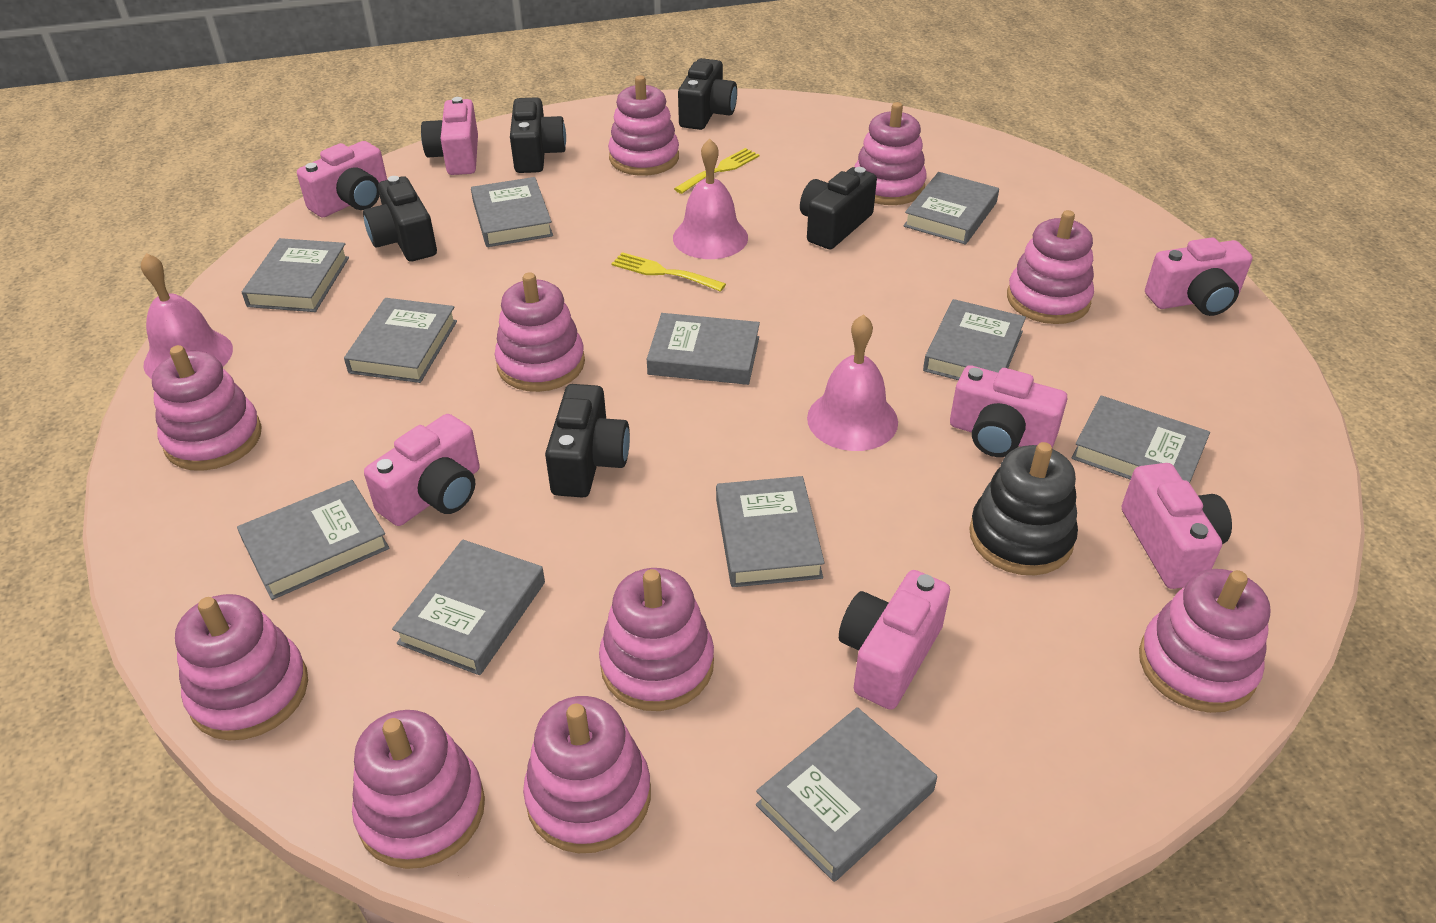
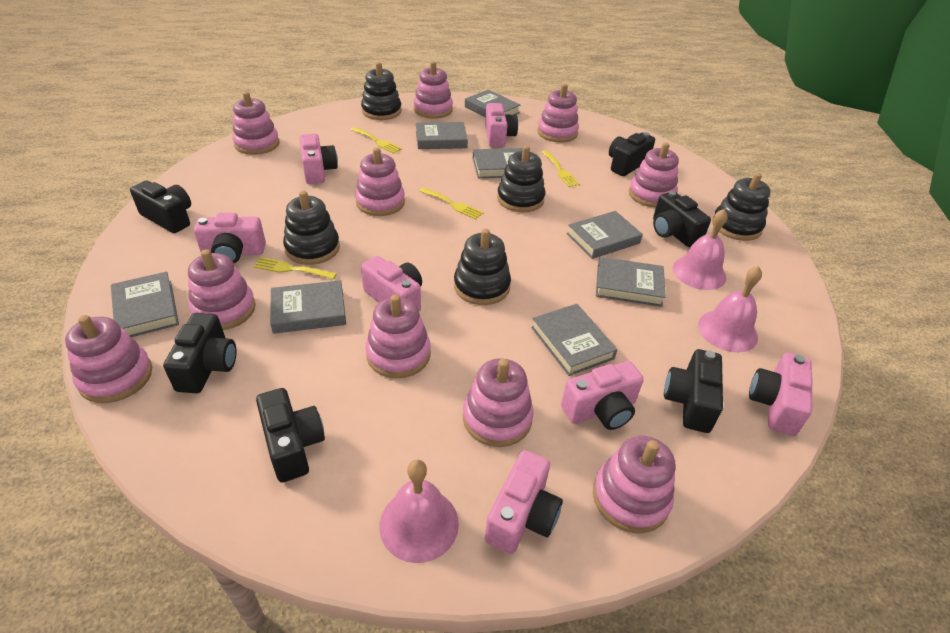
black camera: 5 -> 6
black stacking toy: 1 -> 5
grey book: 11 -> 8
yellow fork: 2 -> 4

